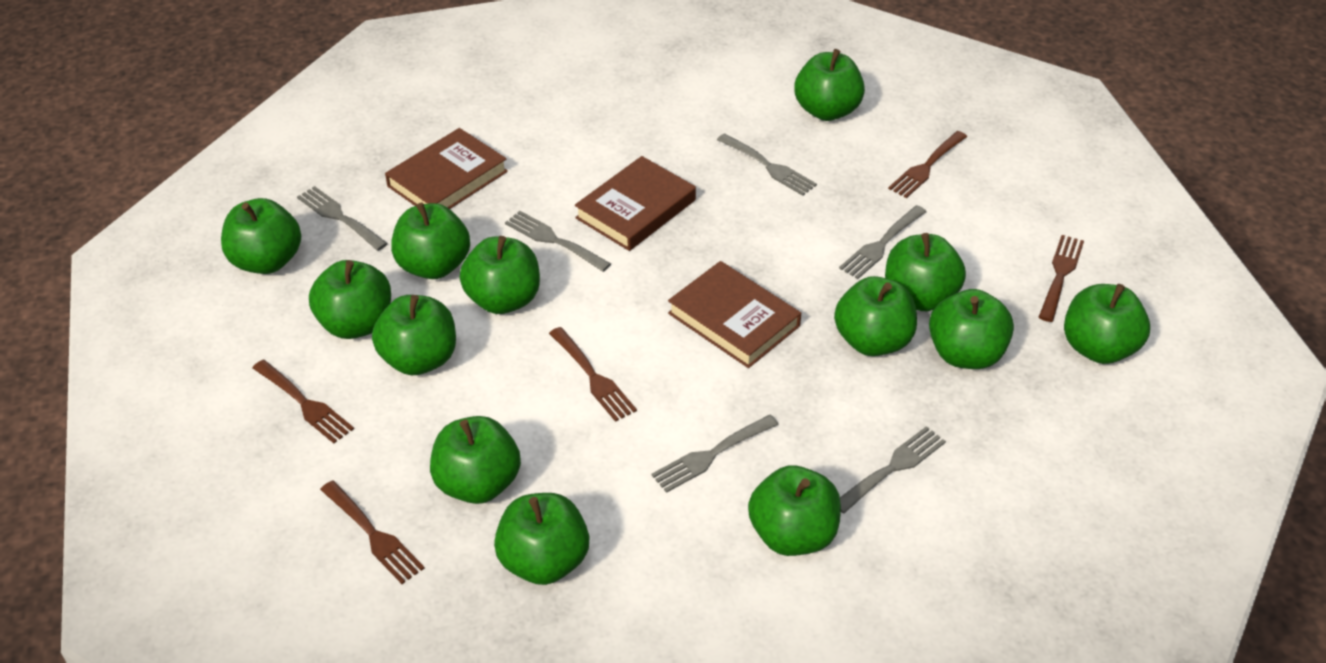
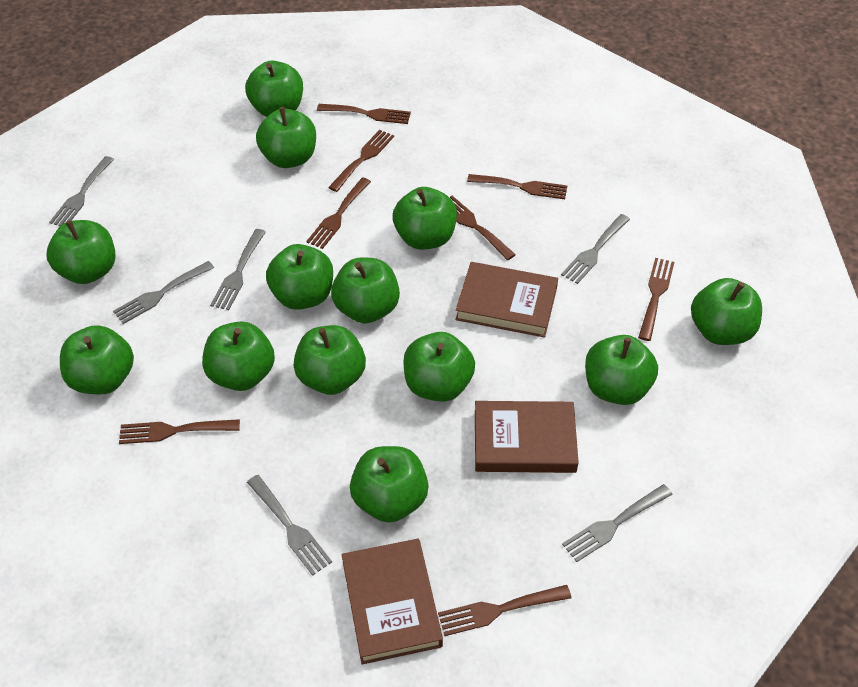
brown fork: 5 -> 8

